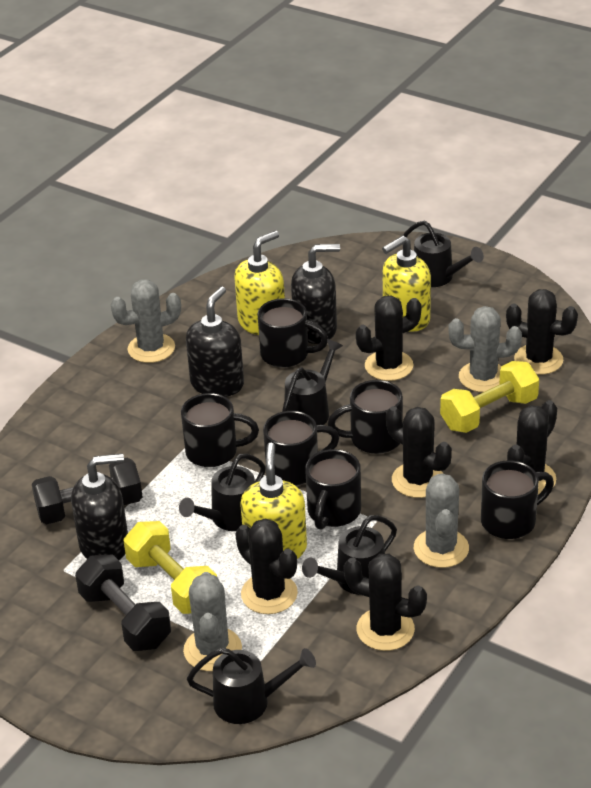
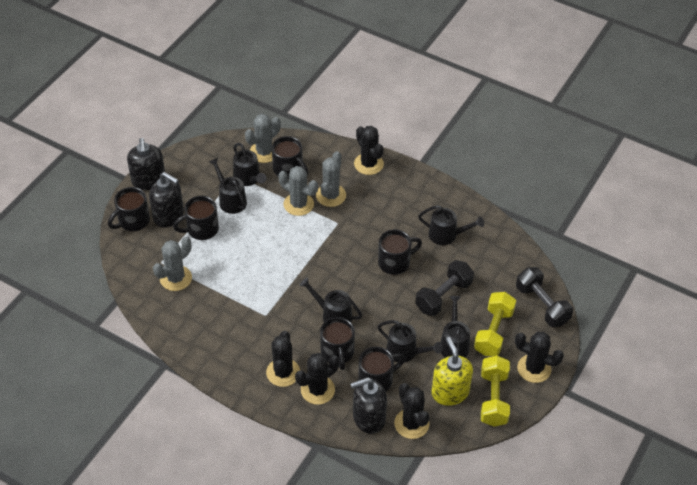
black cactus: 6 -> 5
black watering can: 5 -> 6
yellow soap dispenser: 3 -> 1

